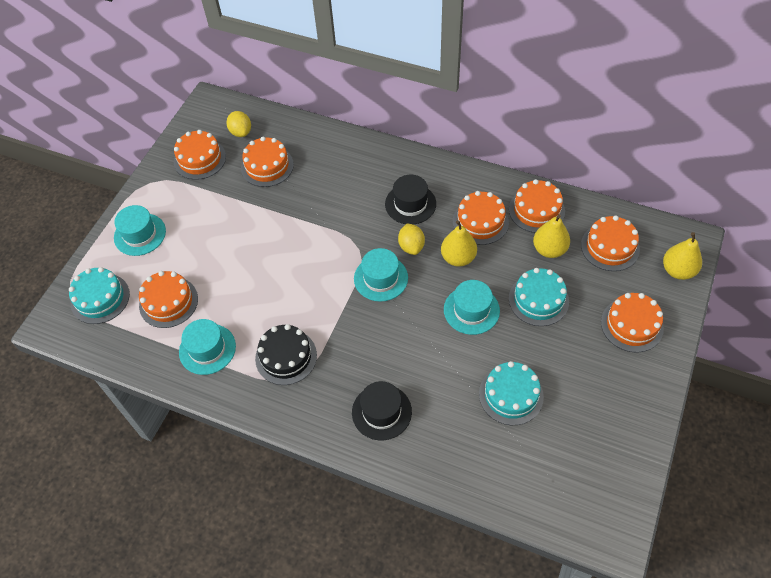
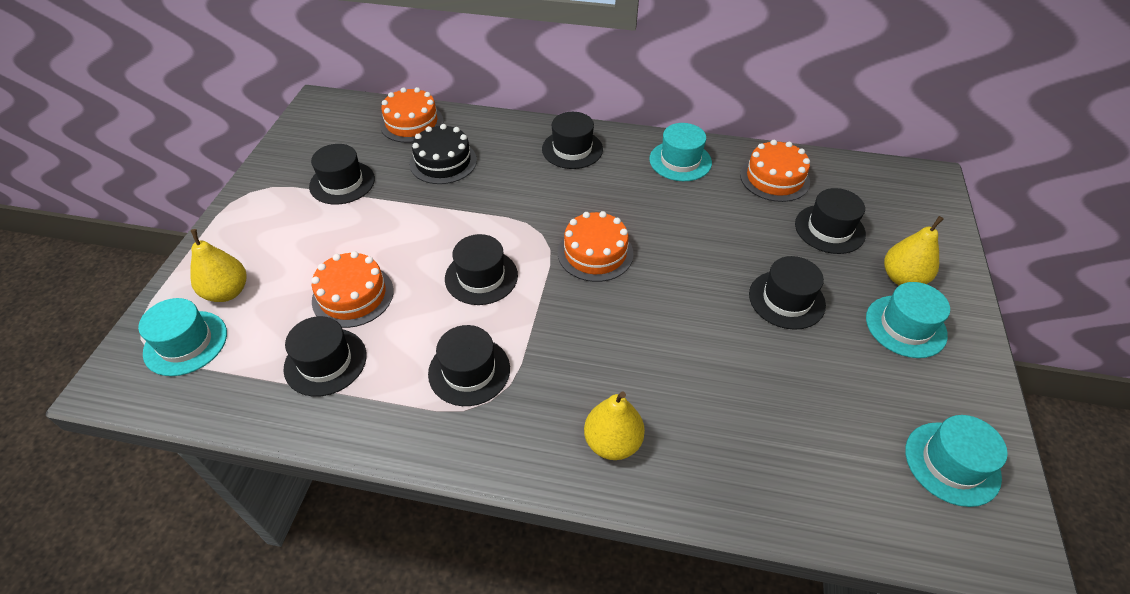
black hat: 2 -> 7
orange cake: 7 -> 4
turquoise cake: 3 -> 0
yellow lemon: 2 -> 0

